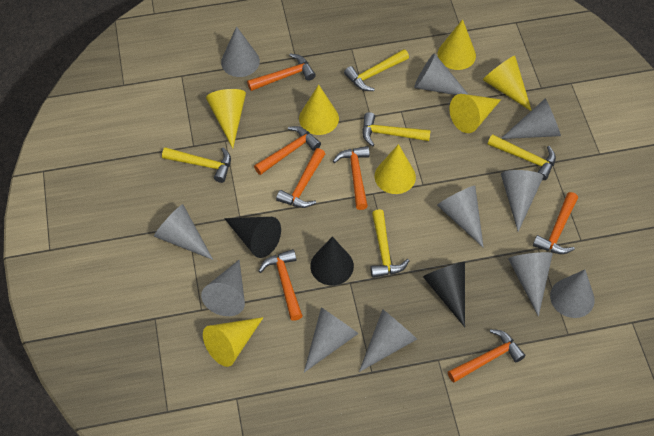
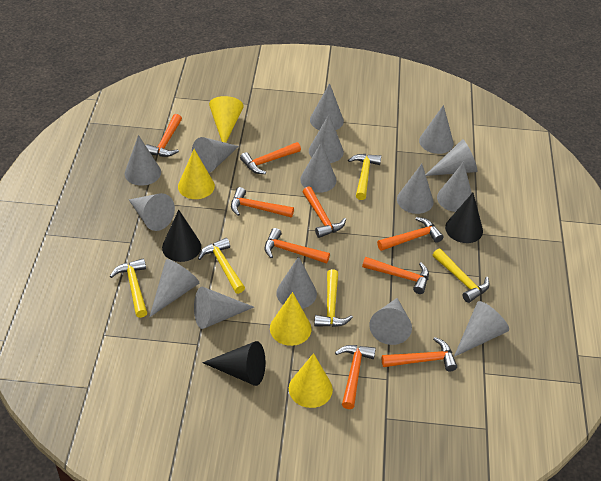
grey cone: 11 -> 15
orange hammer: 7 -> 9
yellow cone: 7 -> 4

